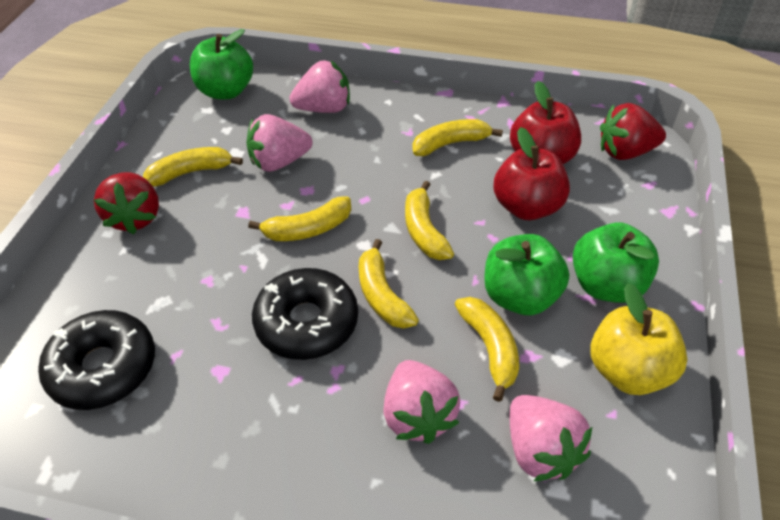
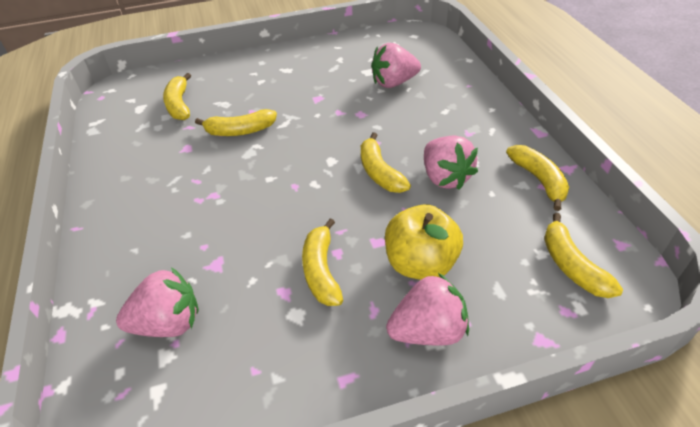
black donut: 2 -> 0
green apple: 3 -> 0
red apple: 2 -> 0
red strawberry: 2 -> 0

